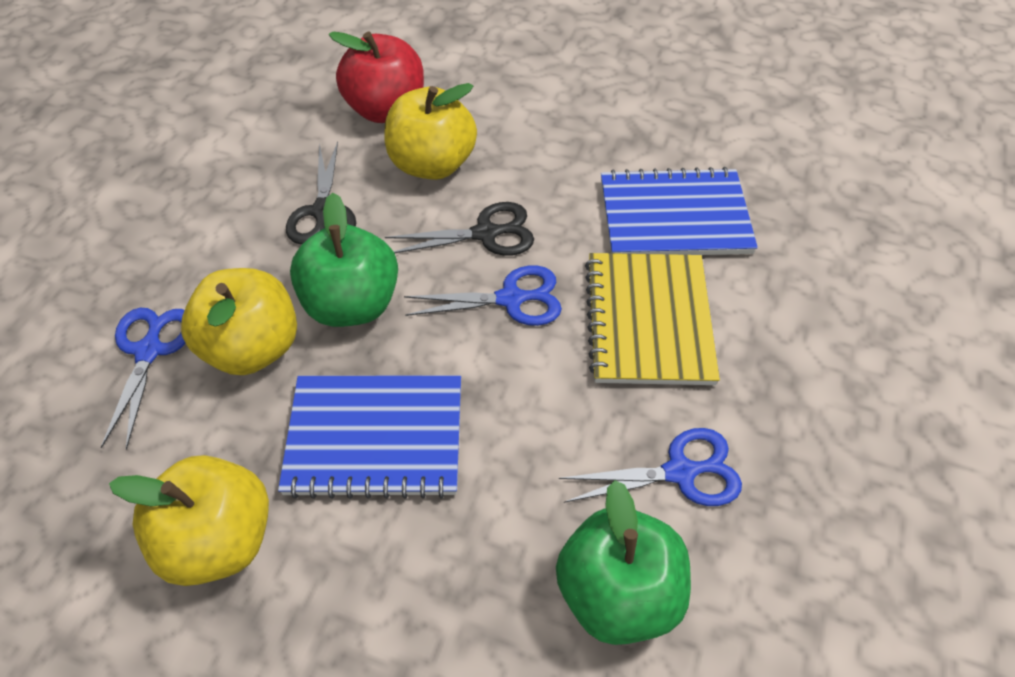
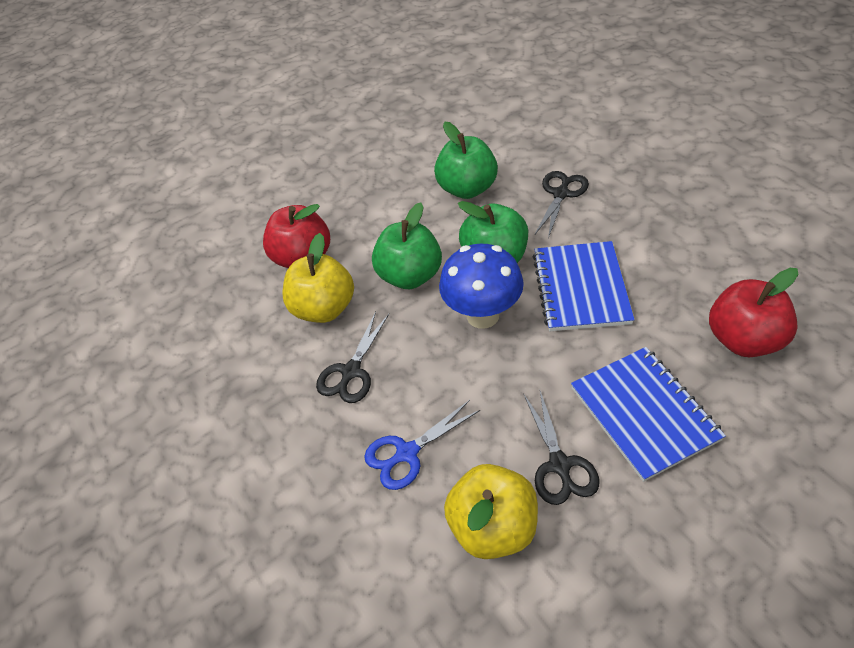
black scissors: 2 -> 3
blue mushroom: 0 -> 1
blue scissors: 3 -> 1
green apple: 2 -> 3
red apple: 1 -> 2
yellow apple: 3 -> 2
yellow notebook: 1 -> 0

